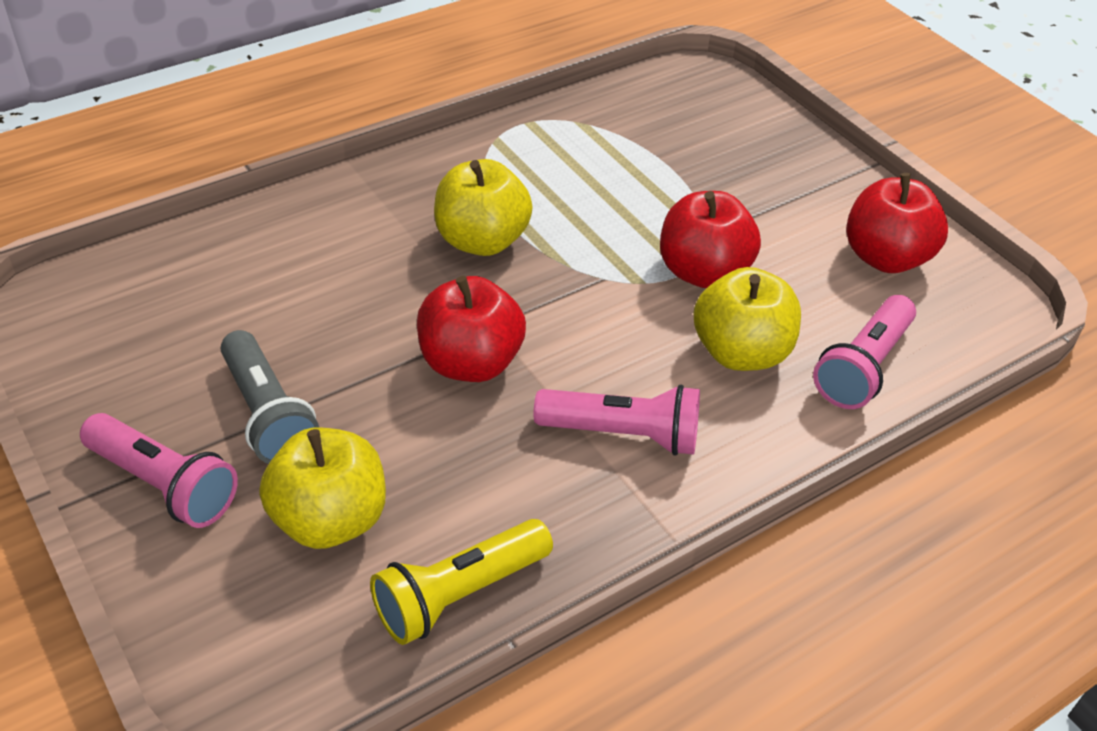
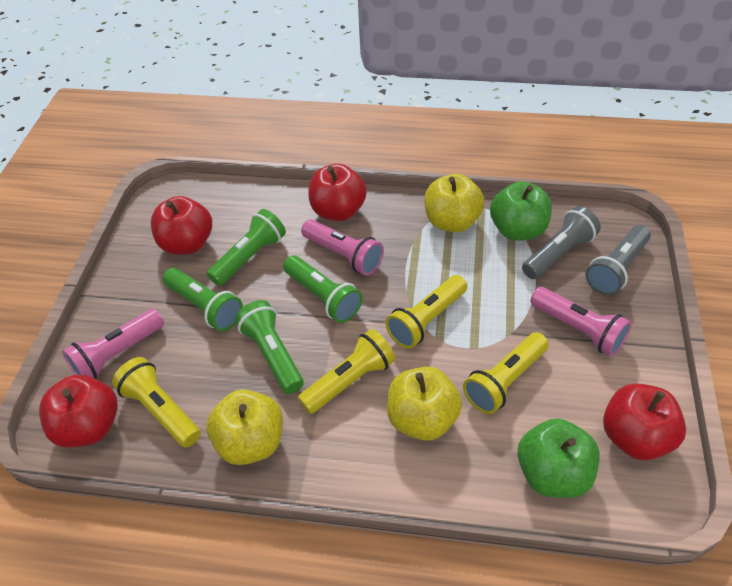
green apple: 0 -> 2
green flashlight: 0 -> 4
grey flashlight: 1 -> 2
red apple: 3 -> 4
yellow flashlight: 1 -> 4

